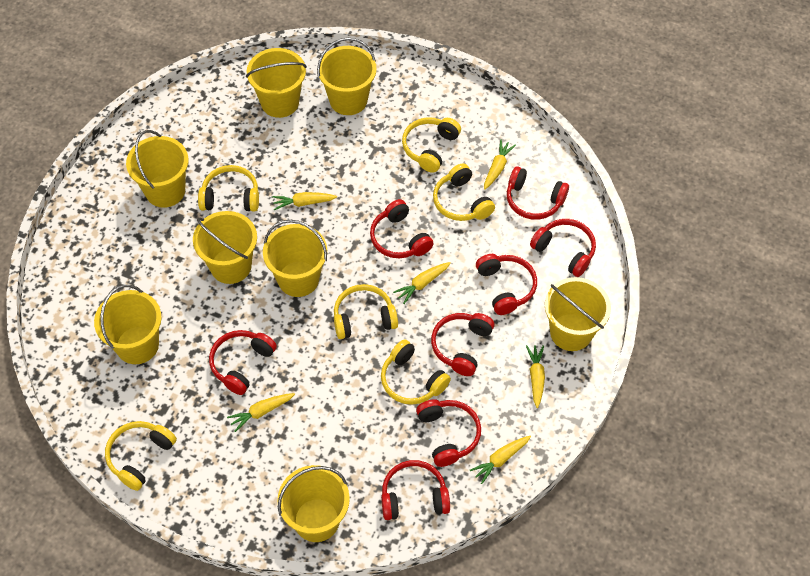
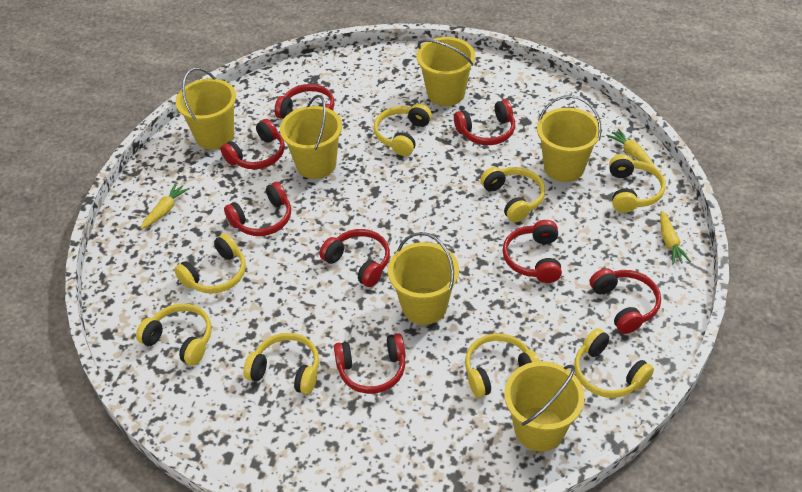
yellow bucket: 8 -> 6
yellow carrot: 6 -> 3
yellow headphones: 6 -> 8

